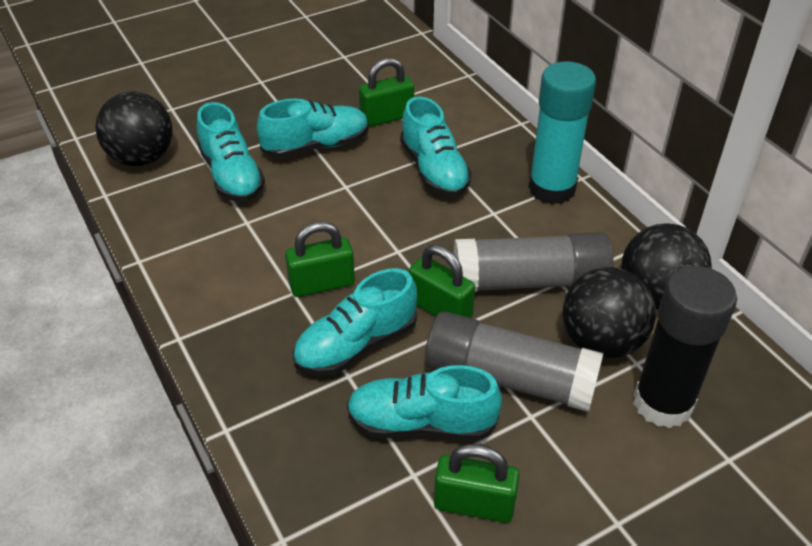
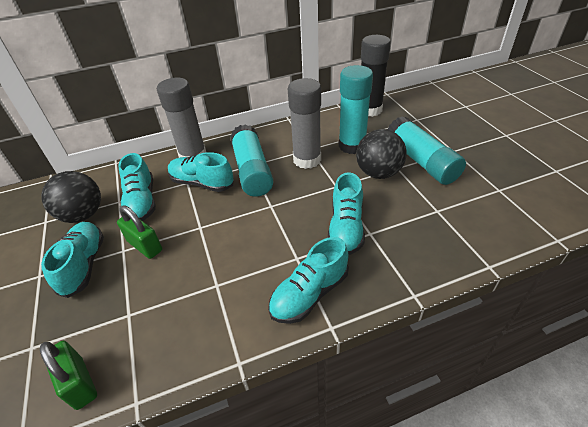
black ball: 3 -> 2
green padlock: 4 -> 2
turquoise glue stick: 1 -> 3

